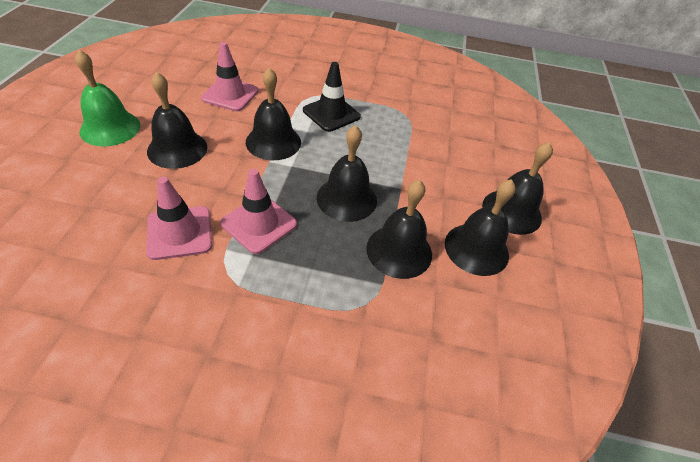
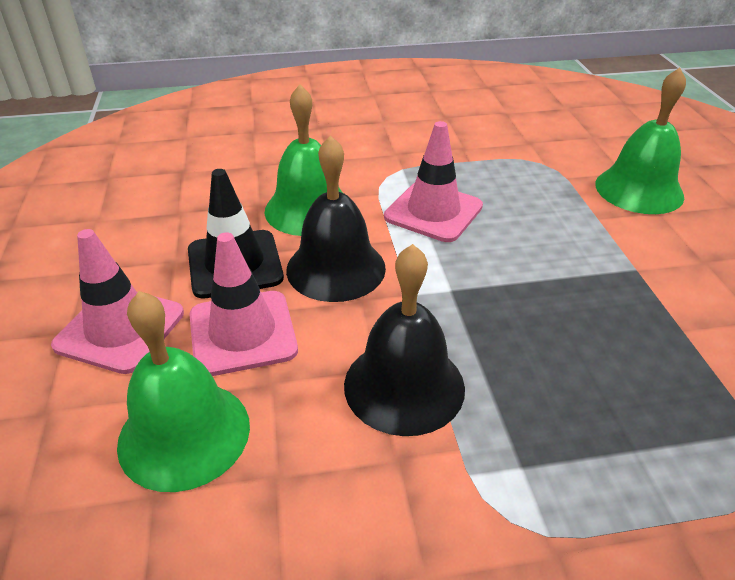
black bell: 6 -> 2
green bell: 1 -> 3

